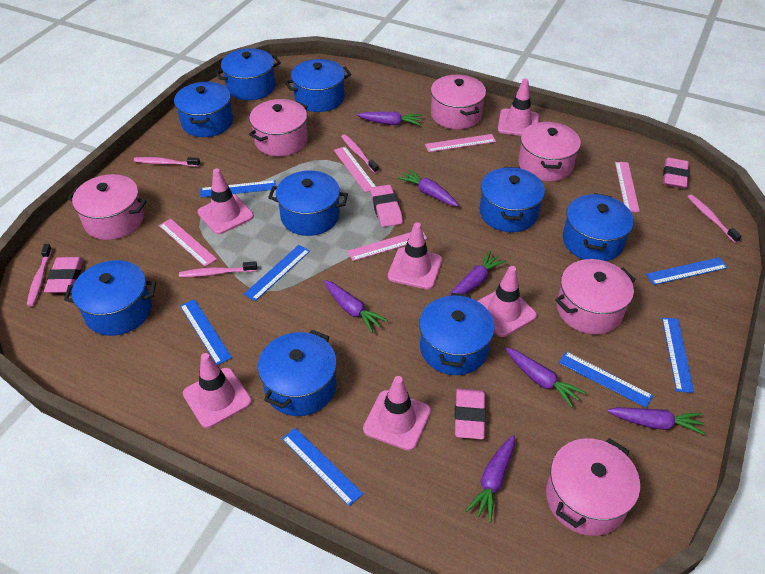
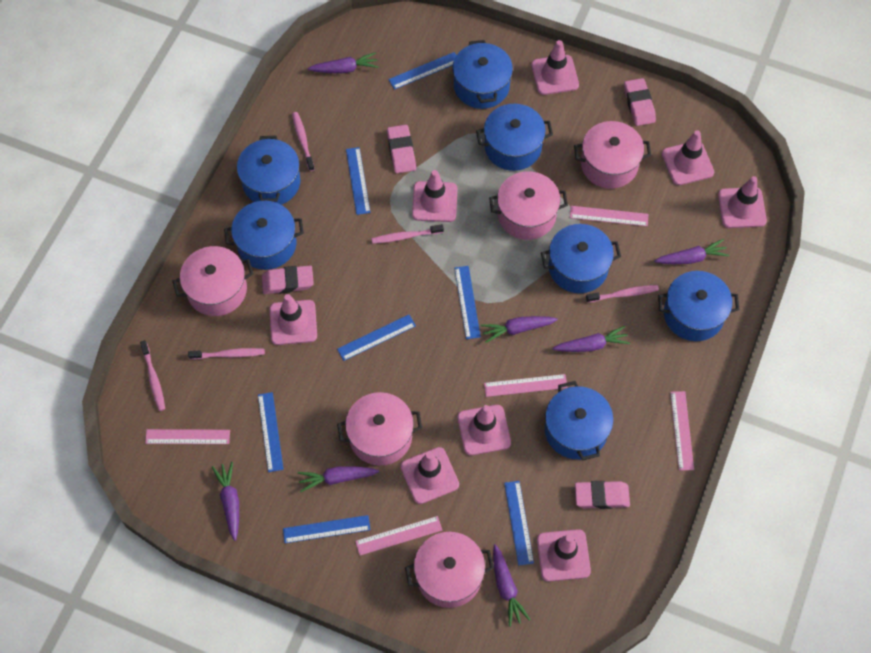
blue pot: 9 -> 7
pink pot: 6 -> 5
pink traffic cone: 6 -> 8

